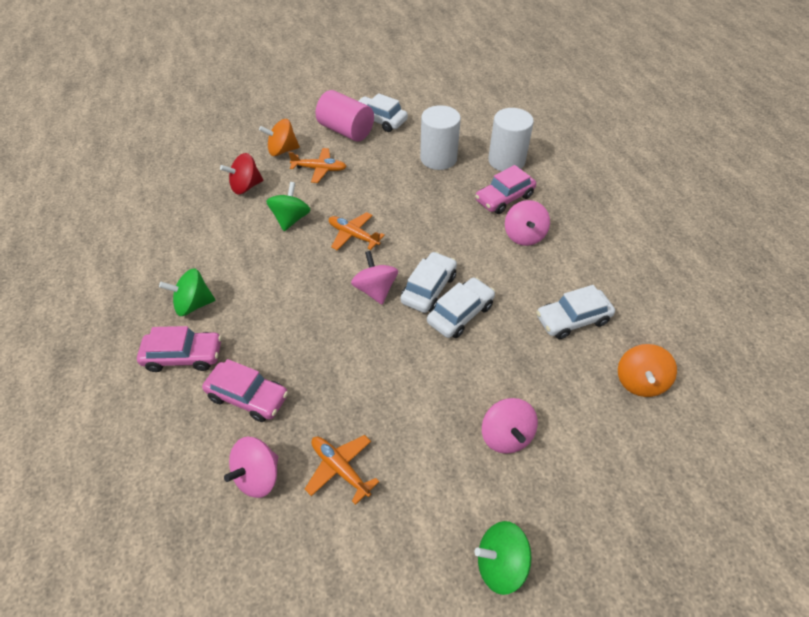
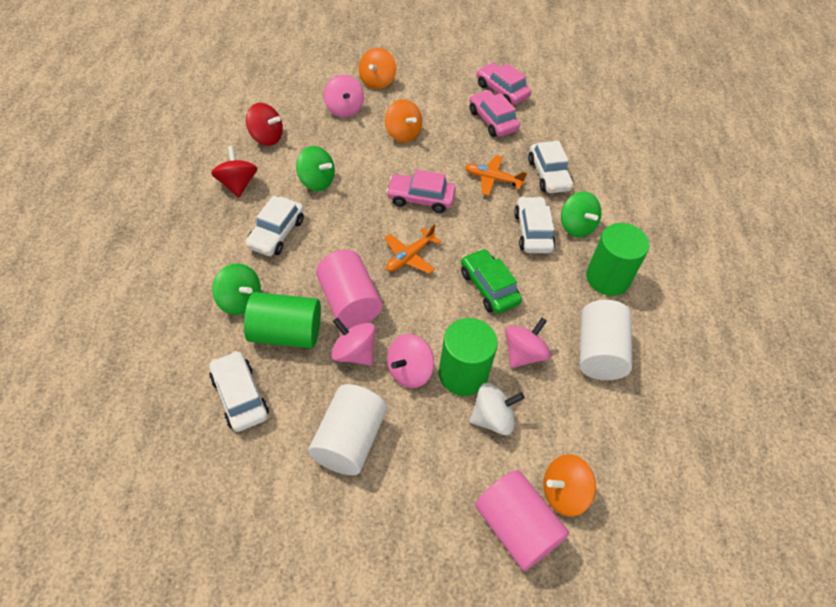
green car: 0 -> 1
green cylinder: 0 -> 3
orange plane: 3 -> 2
orange spinning top: 2 -> 3
pink cylinder: 1 -> 2
red spinning top: 1 -> 2
white spinning top: 0 -> 1

